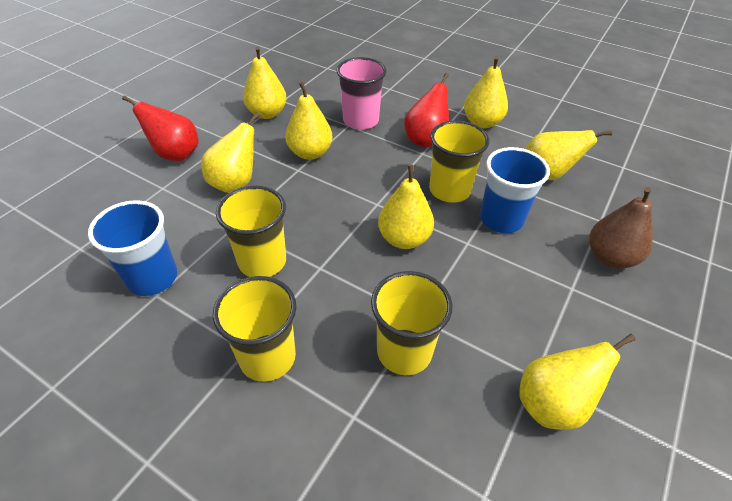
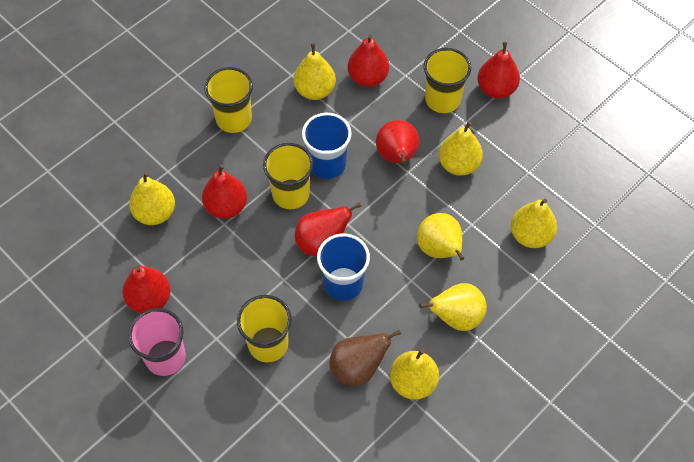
red pear: 2 -> 6

